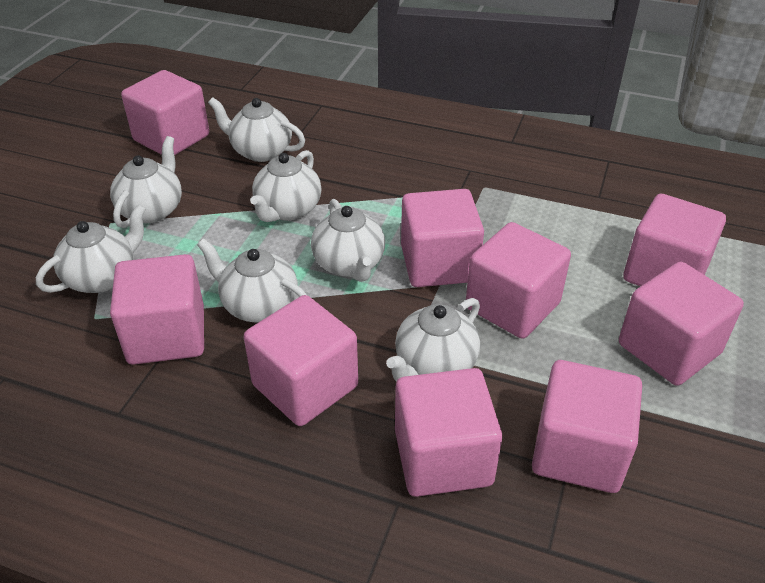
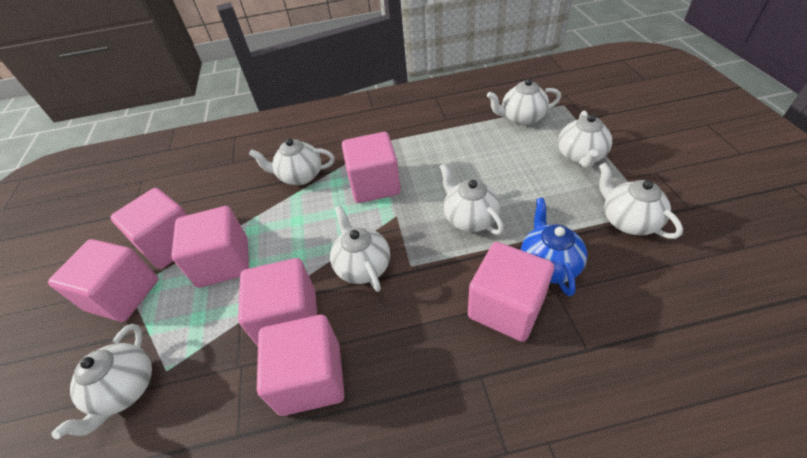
blue teapot: 0 -> 1
pink cube: 9 -> 7

